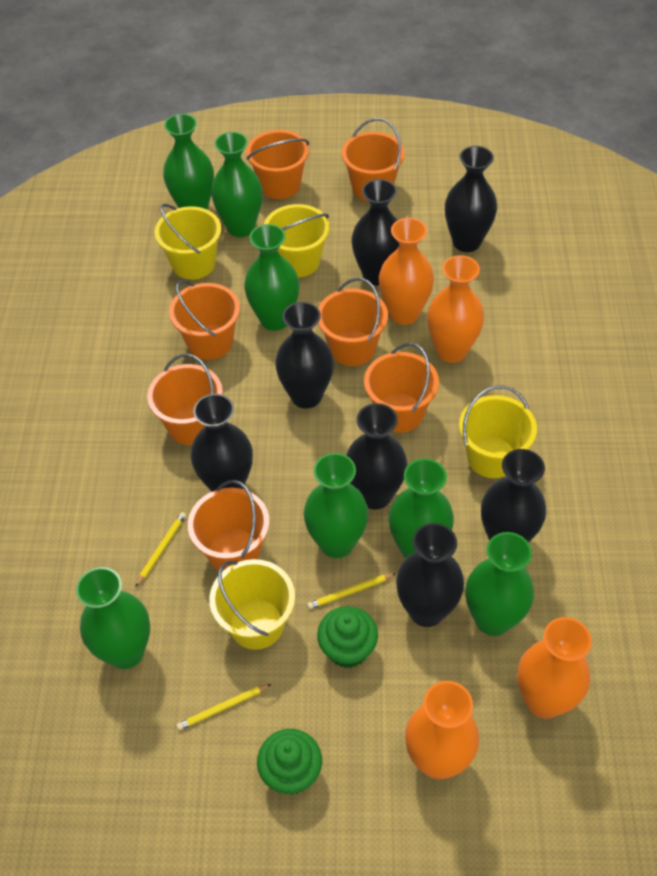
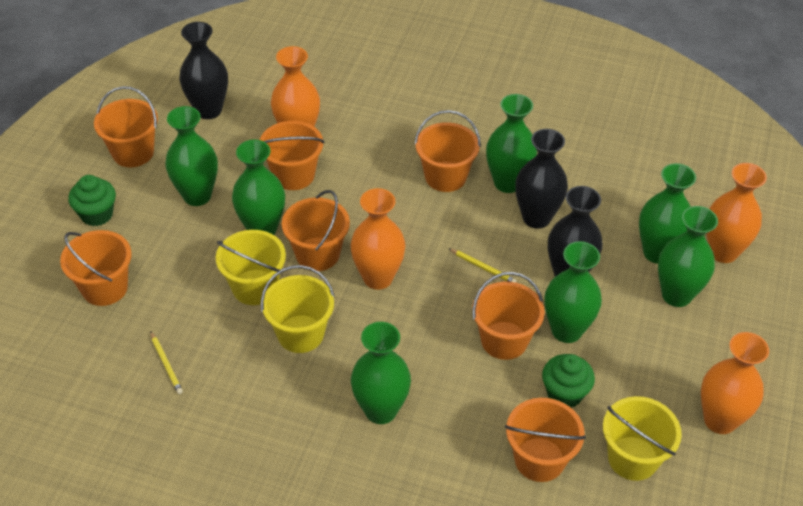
black vase: 7 -> 3
yellow bucket: 4 -> 3
yellow pencil: 3 -> 2

